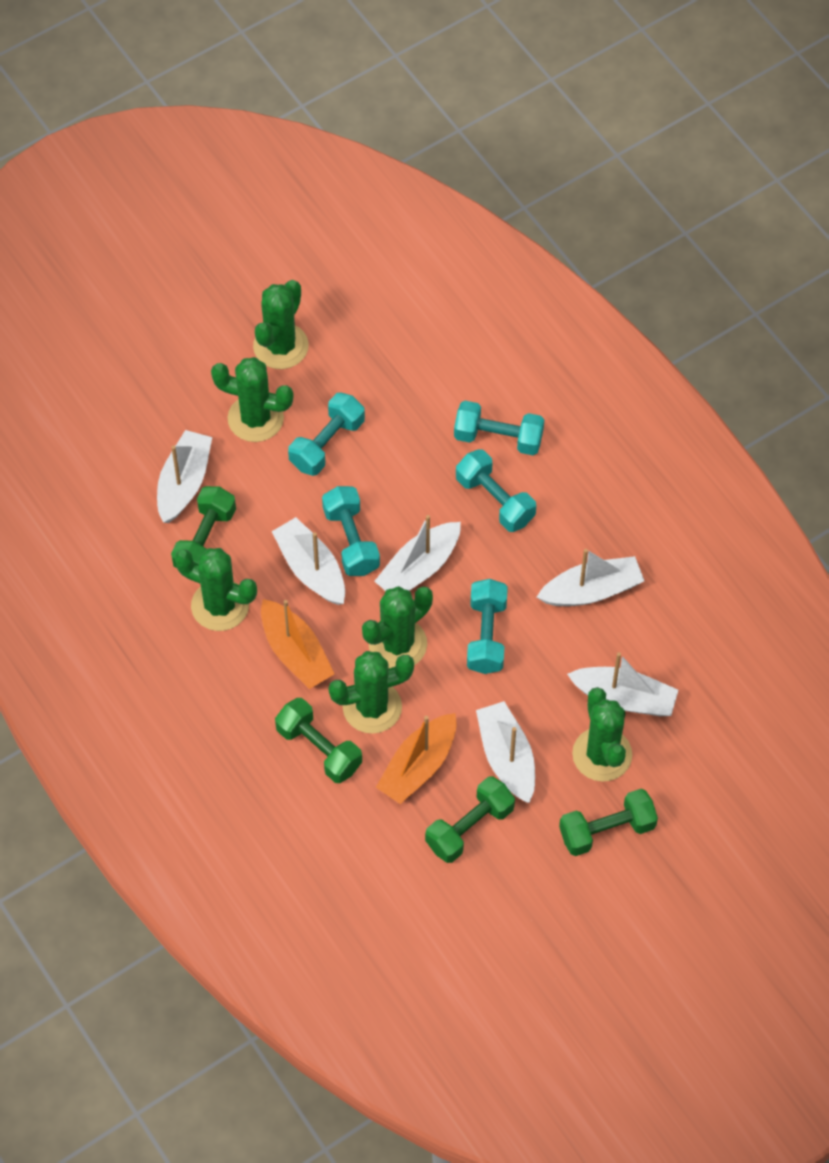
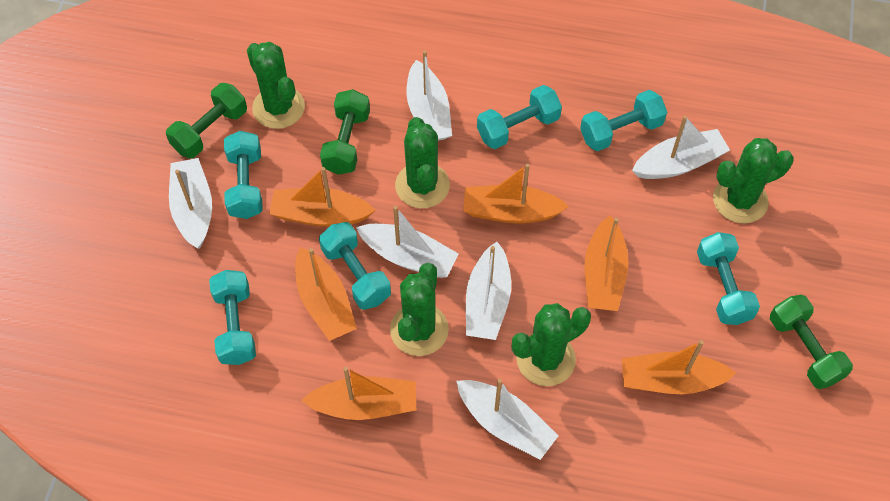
green cactus: 6 -> 5
green dumbbell: 4 -> 3
orange boat: 2 -> 6
turquoise dumbbell: 5 -> 6

